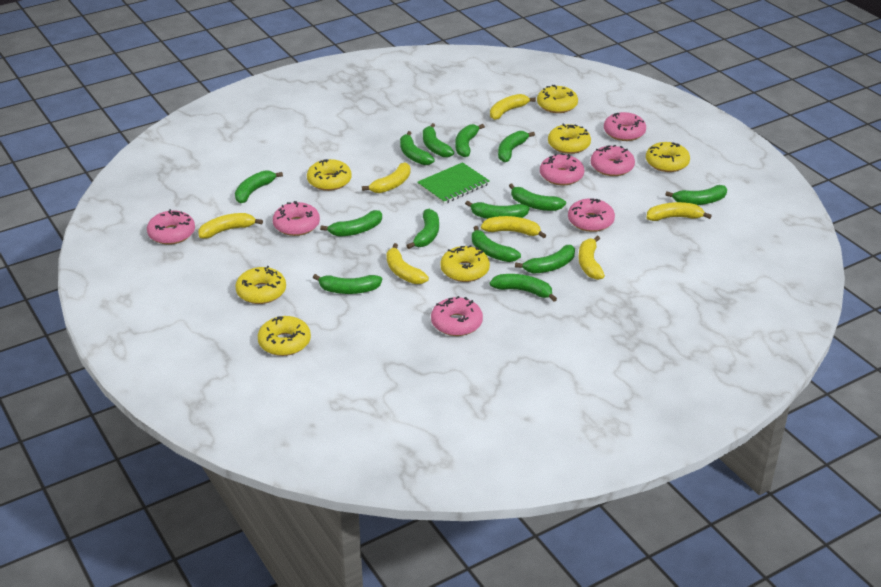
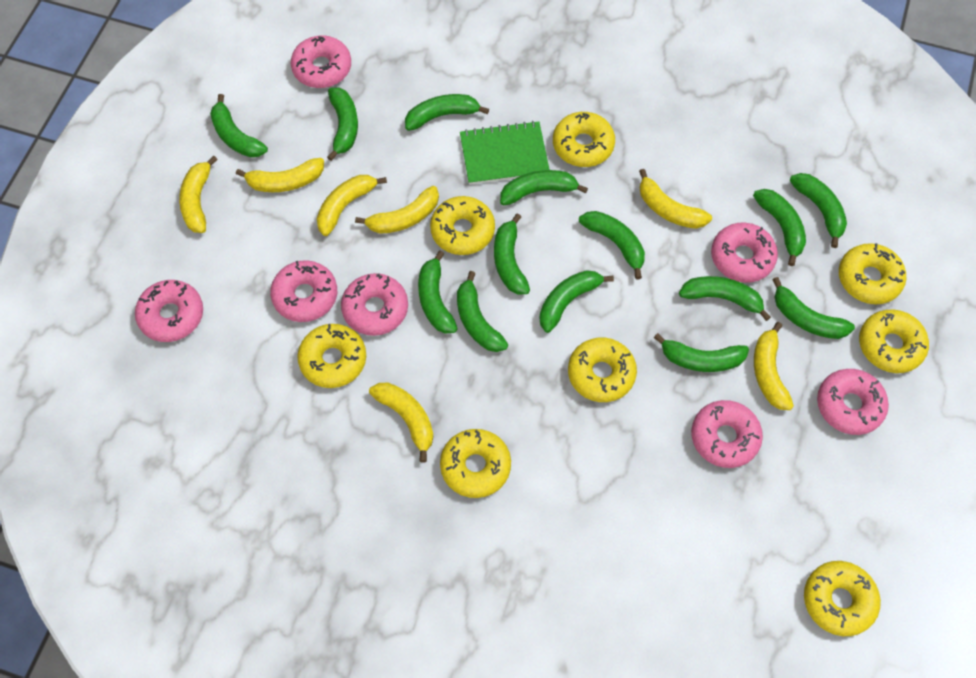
yellow donut: 7 -> 8

